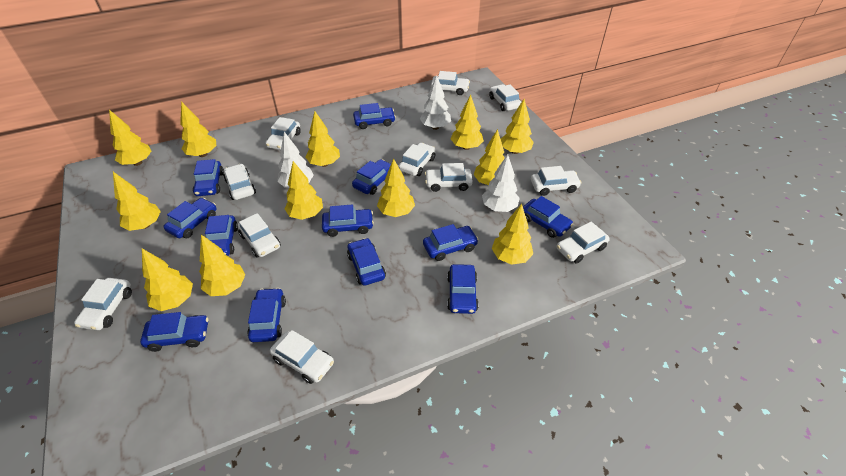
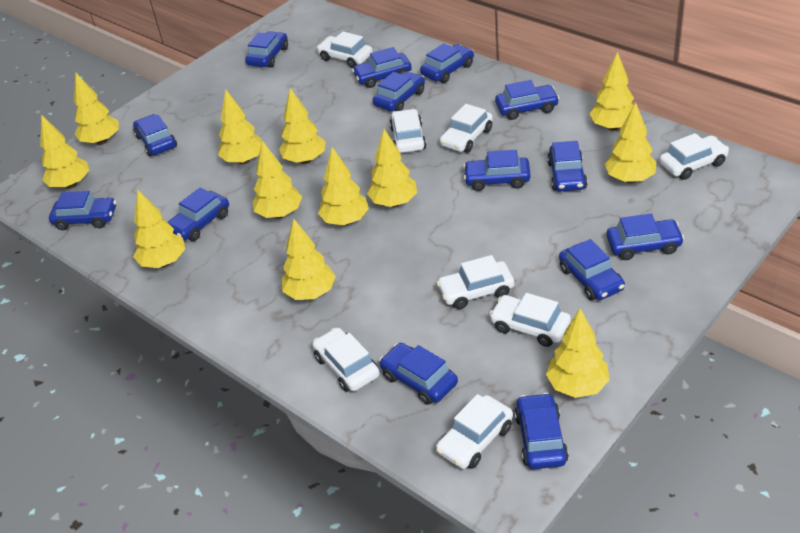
blue car: 12 -> 14
white car: 11 -> 8
white tree: 3 -> 0

